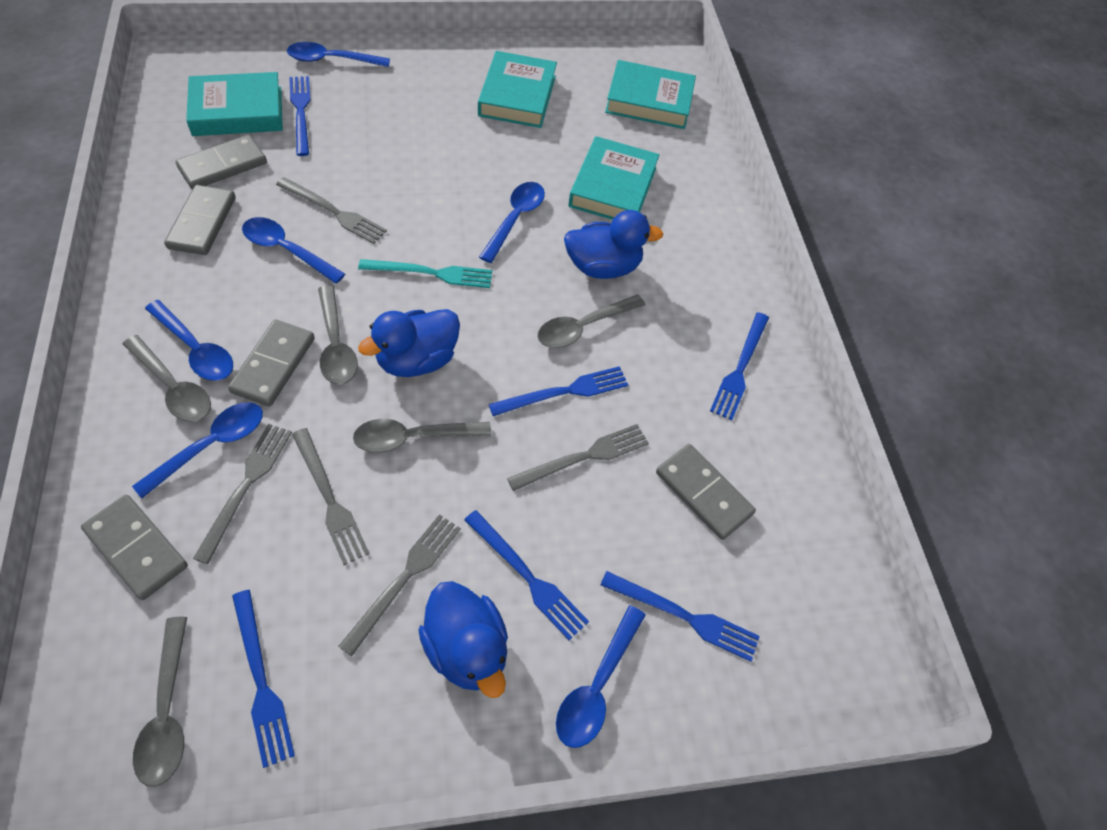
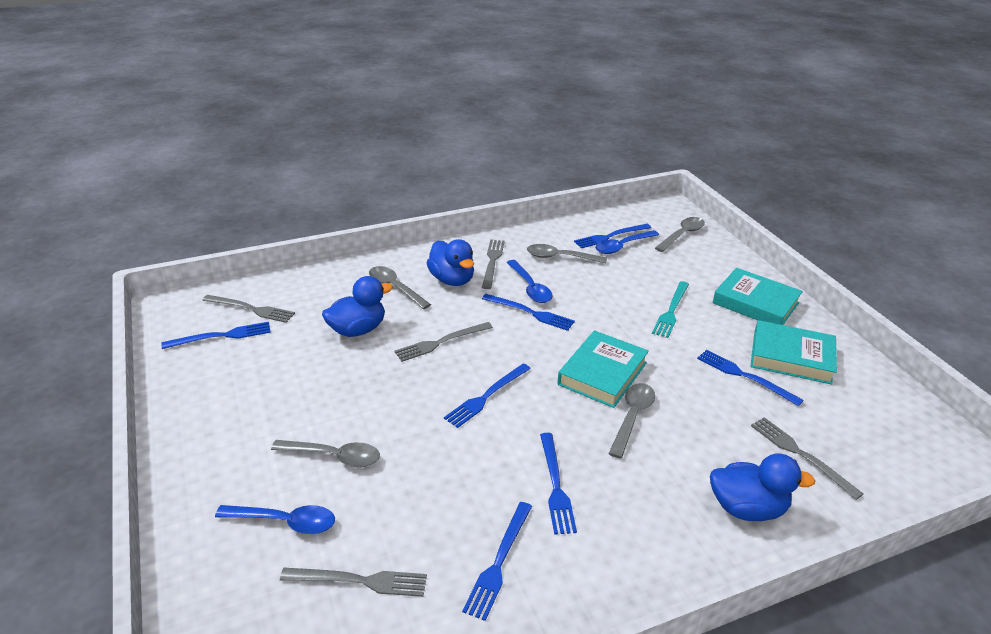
blue fork: 6 -> 7
blue spoon: 6 -> 3
grey domino: 5 -> 0
turquoise book: 4 -> 3

